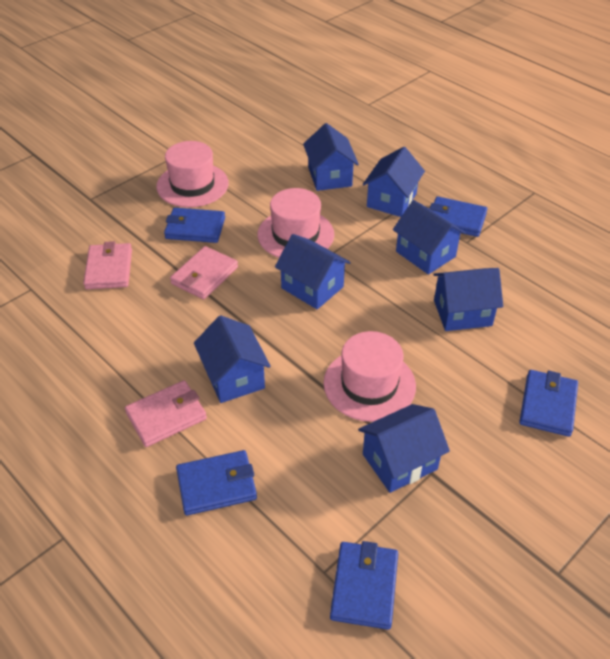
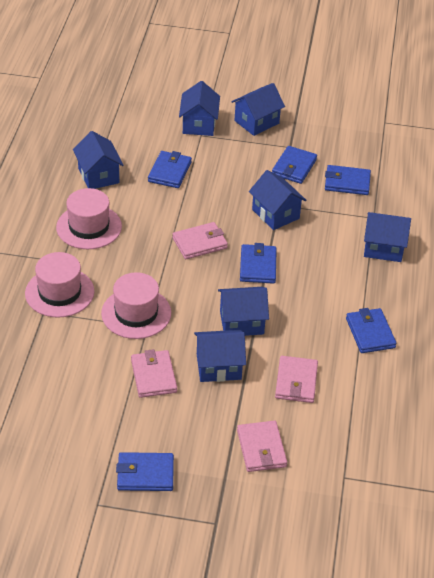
blue wallet: 5 -> 6
pink wallet: 3 -> 4

